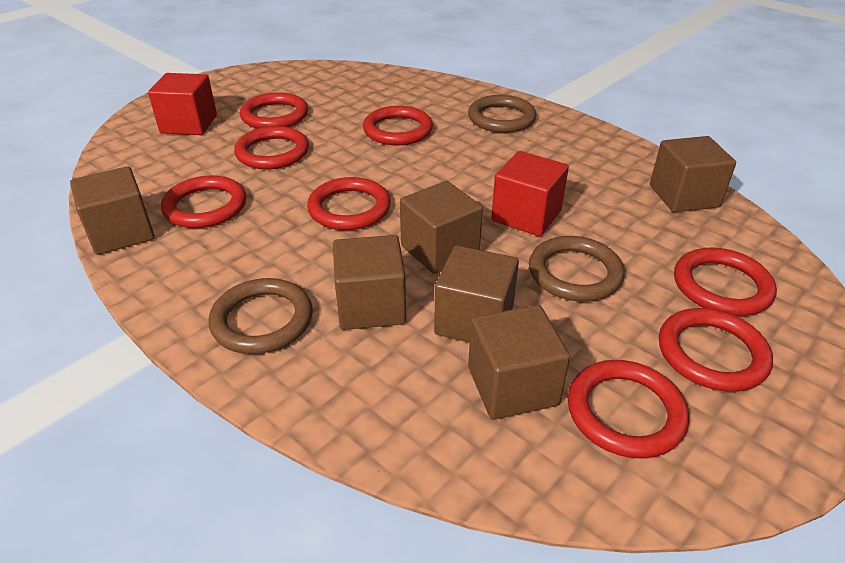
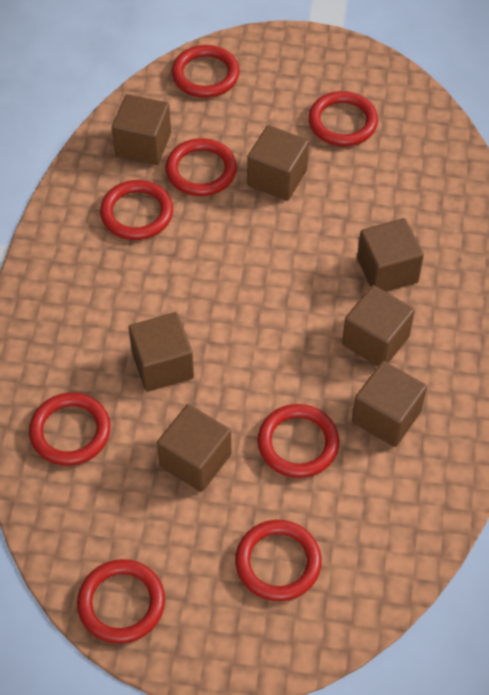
brown cube: 6 -> 7
brown ring: 3 -> 0
red cube: 2 -> 0

